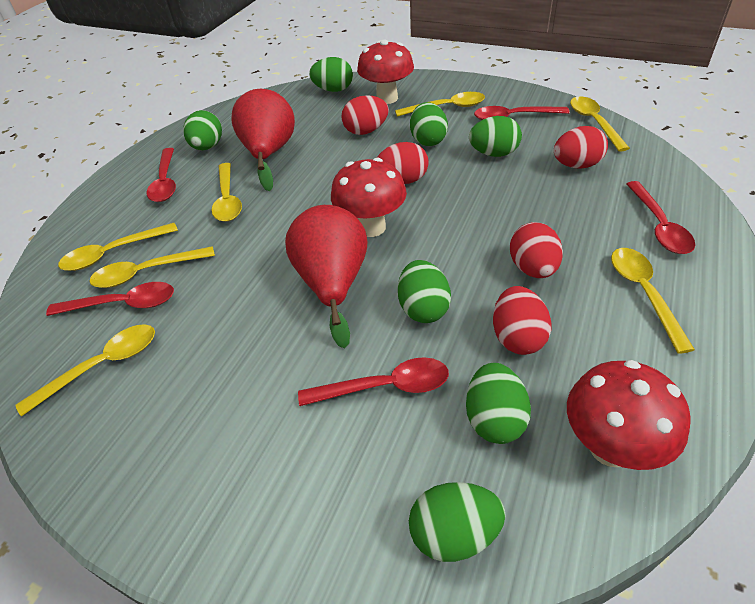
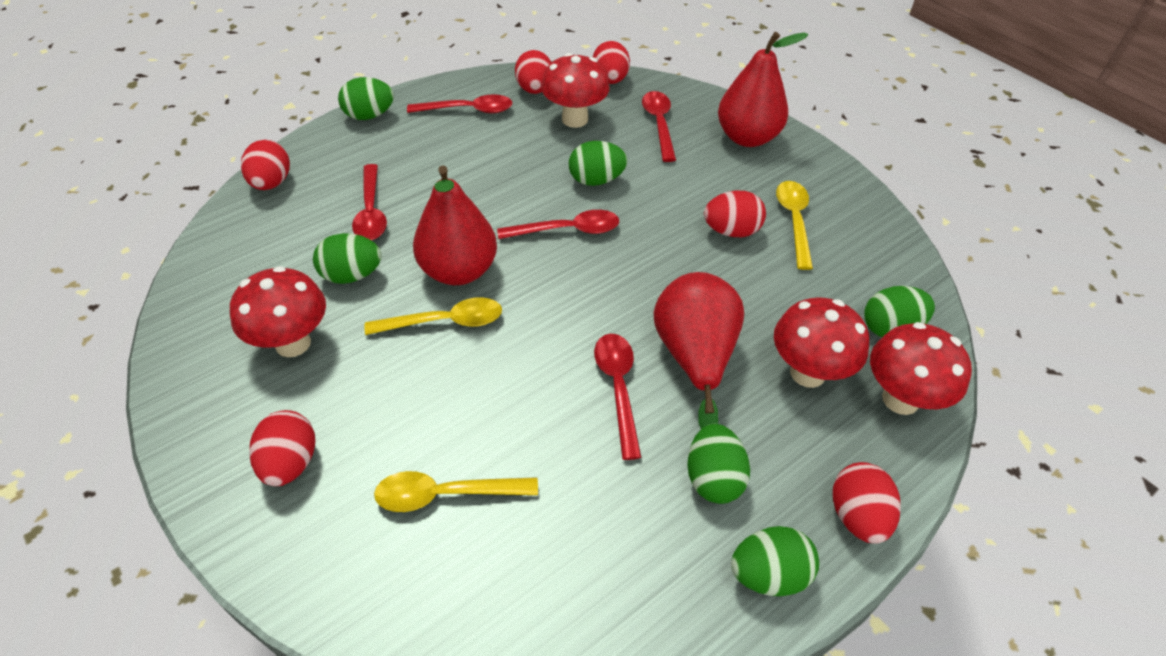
green egg: 7 -> 6
red egg: 5 -> 6
red mushroom: 3 -> 4
red pear: 2 -> 3
yellow spoon: 7 -> 3

